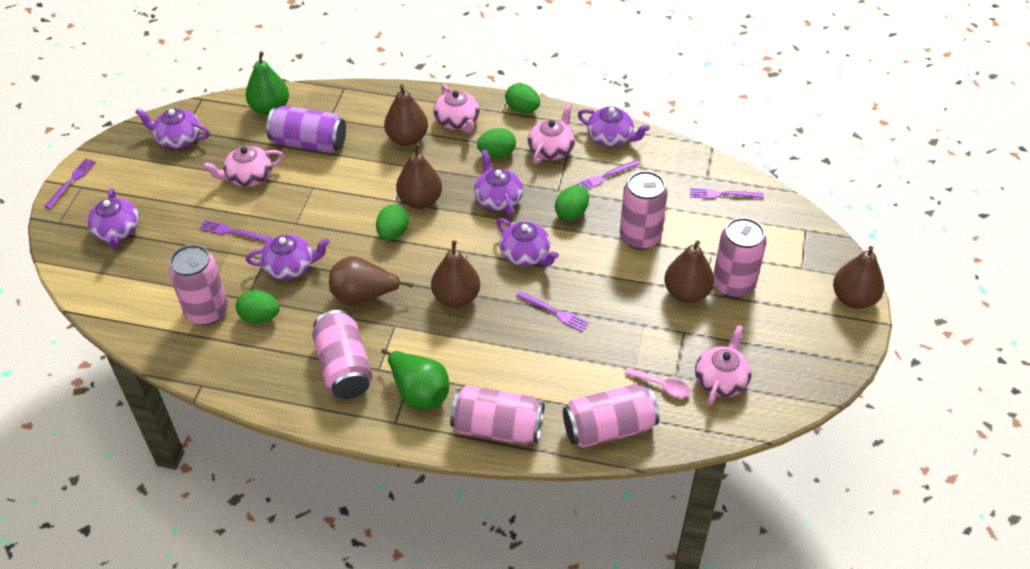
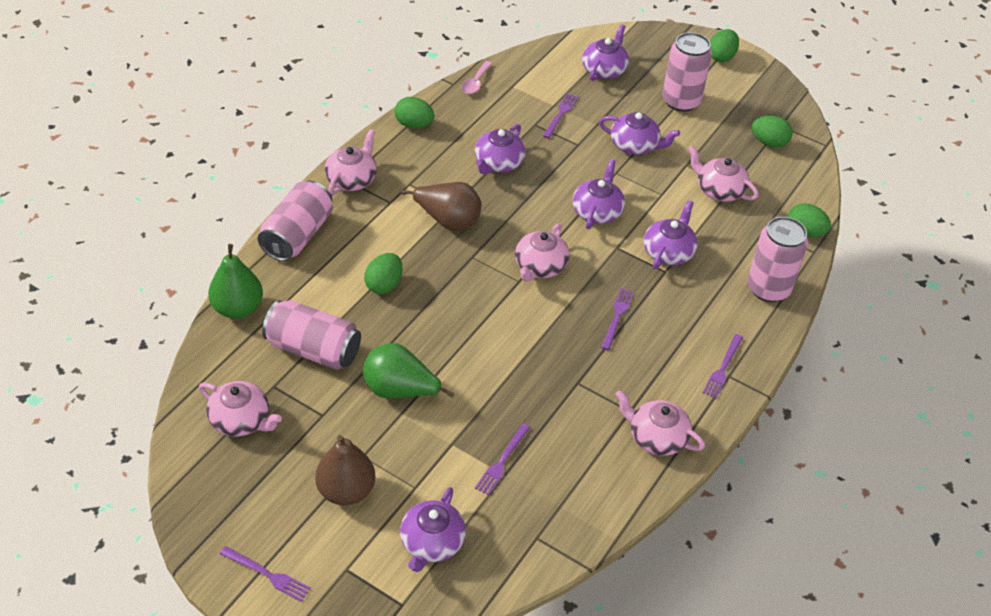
brown pear: 6 -> 2
pink can: 6 -> 4
pink teapot: 4 -> 5
purple can: 1 -> 0

